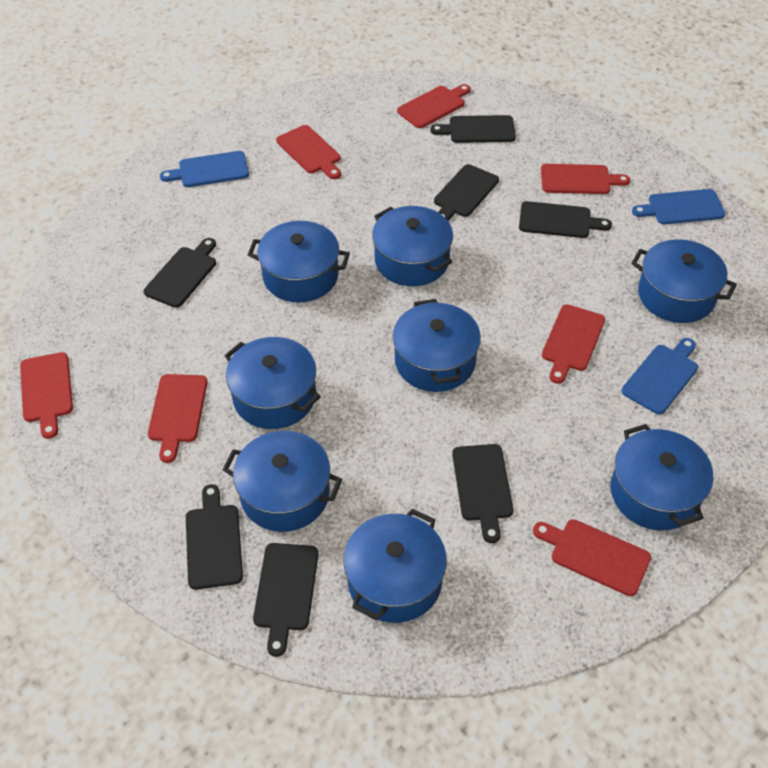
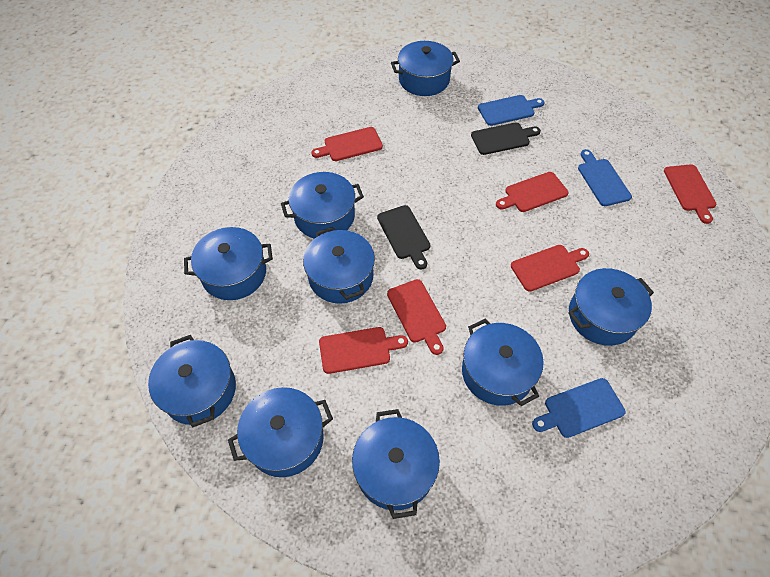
black cutting board: 7 -> 2
blue pot: 8 -> 9
red cutting board: 7 -> 6

